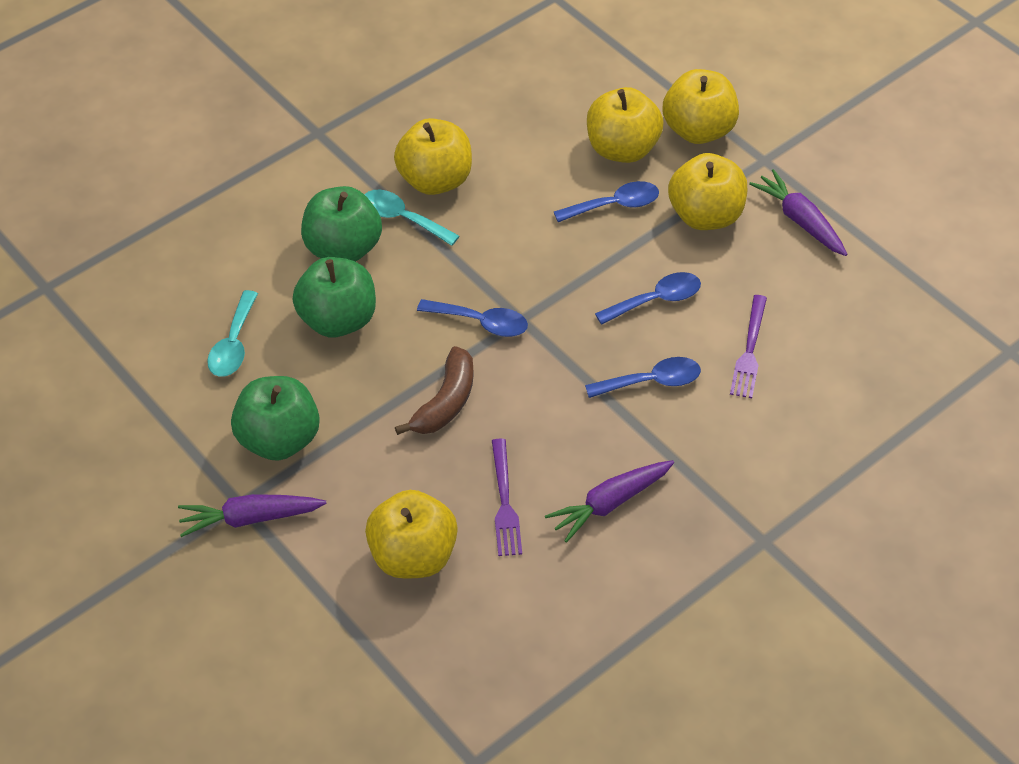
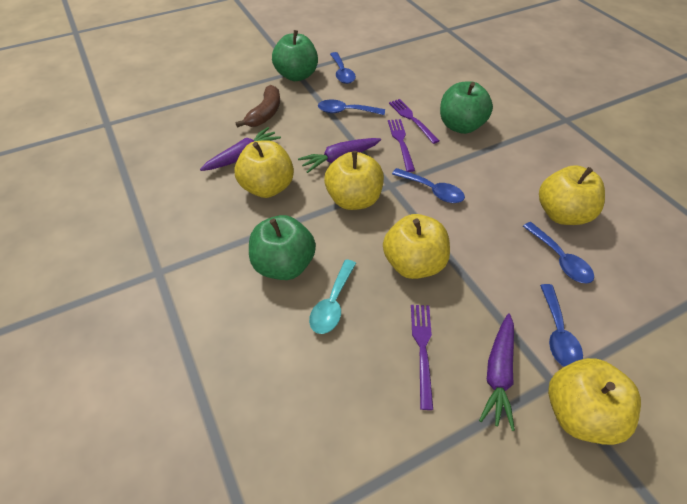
blue spoon: 4 -> 5
purple fork: 2 -> 3
turquoise spoon: 2 -> 1

